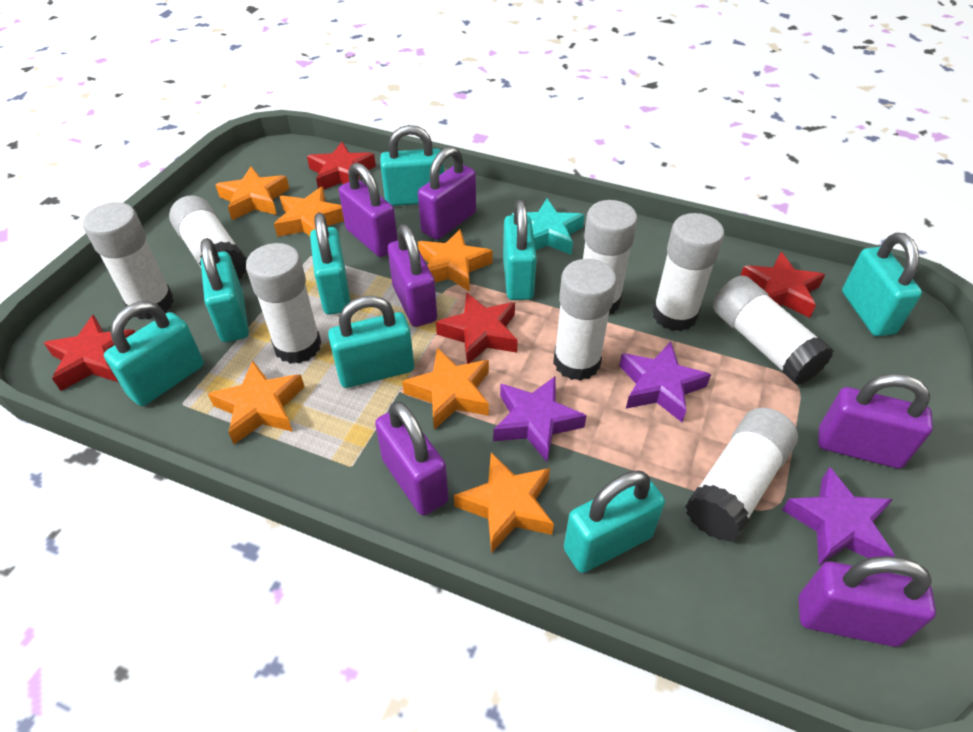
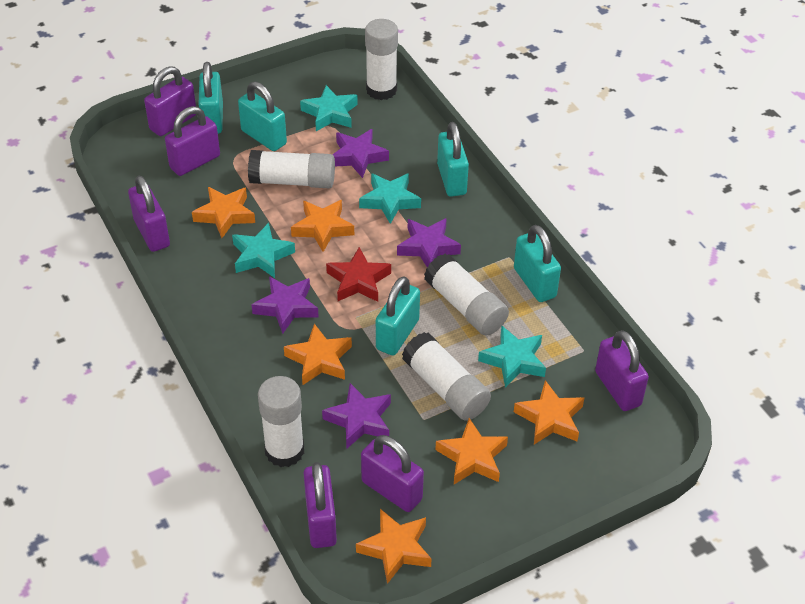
purple star: 3 -> 4
red star: 4 -> 1
turquoise padlock: 8 -> 5
turquoise star: 1 -> 4
white glue stick: 8 -> 5

